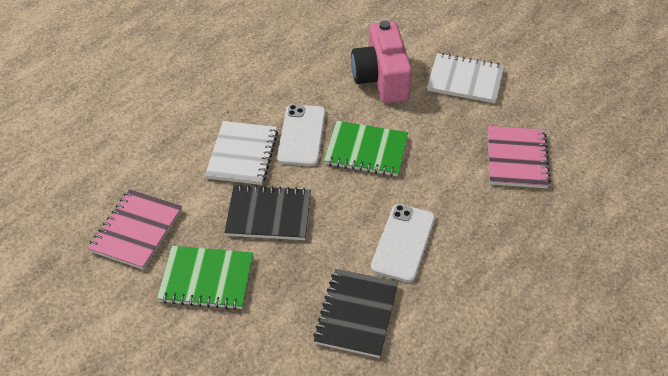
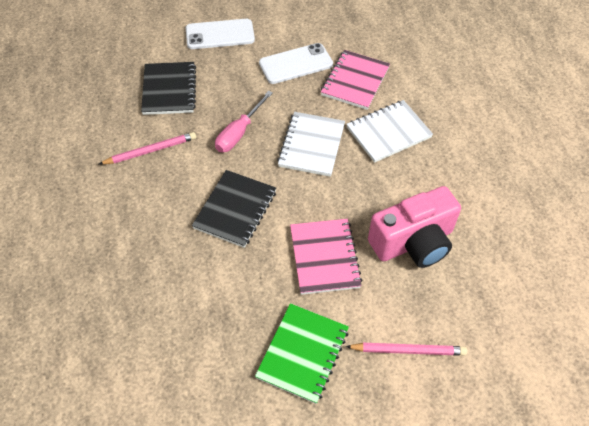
green notebook: 2 -> 1
pink pencil: 0 -> 2
pink screwdriver: 0 -> 1

